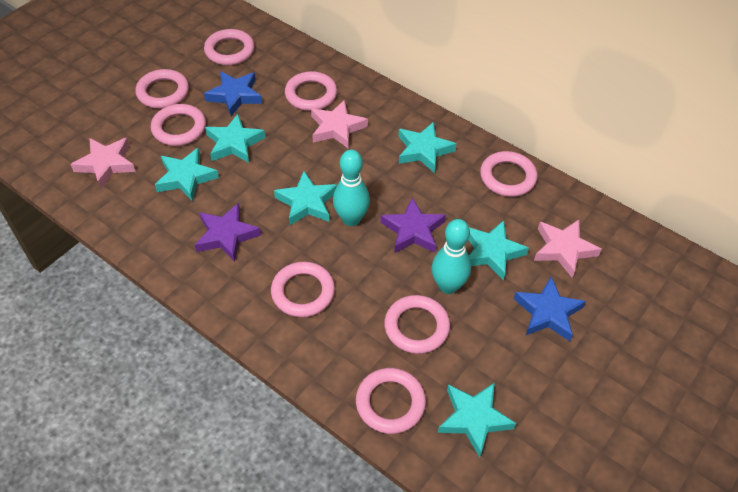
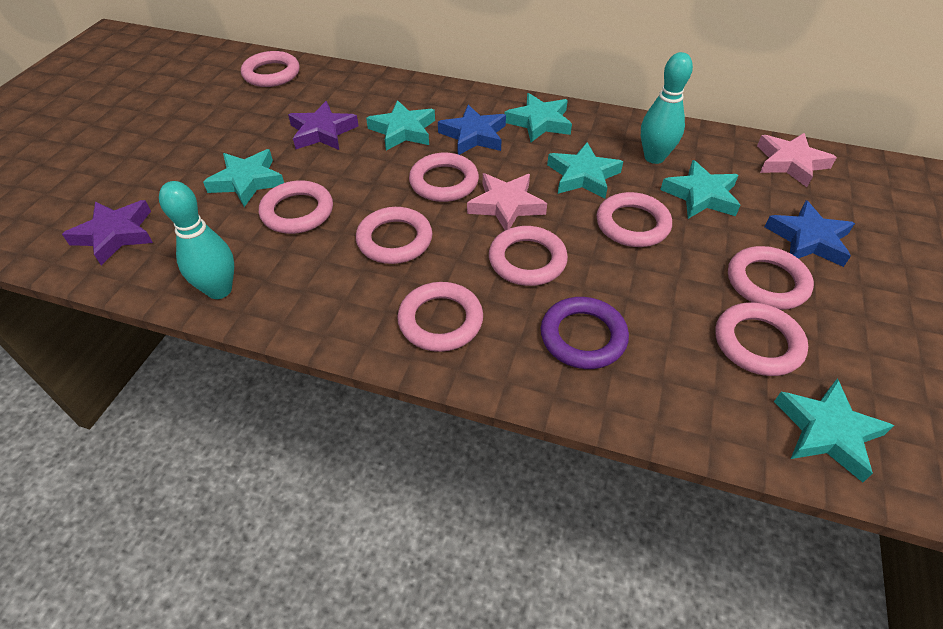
pink ring: 8 -> 9
pink star: 3 -> 2
purple ring: 0 -> 1

